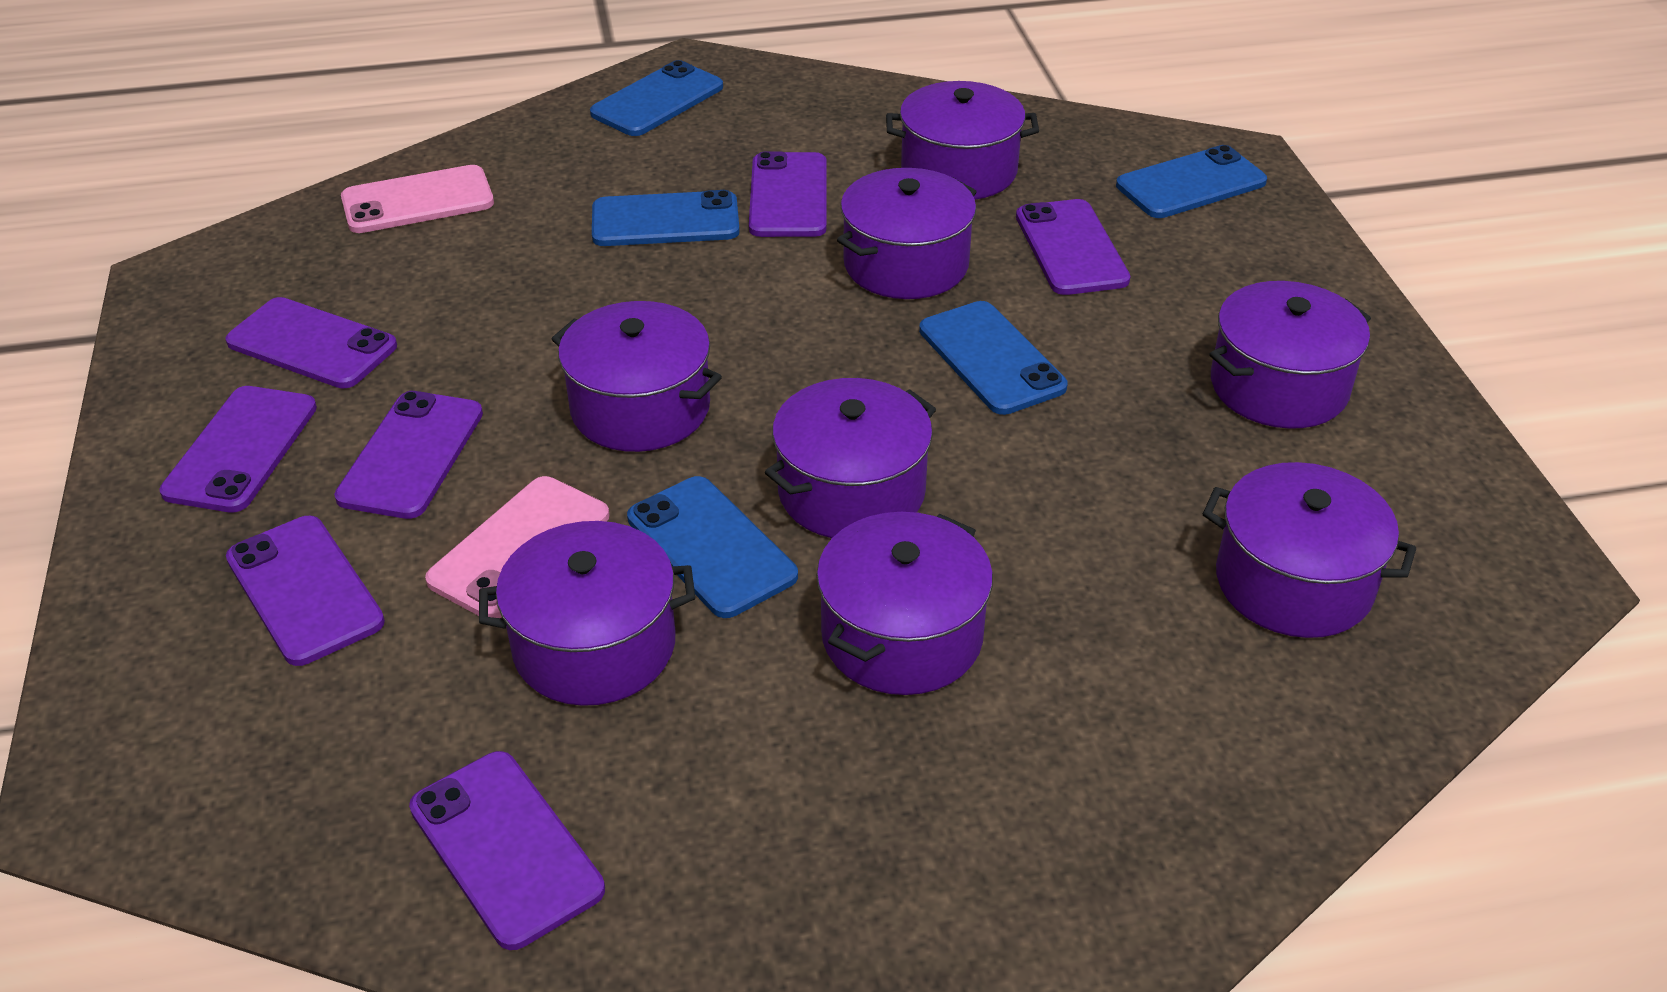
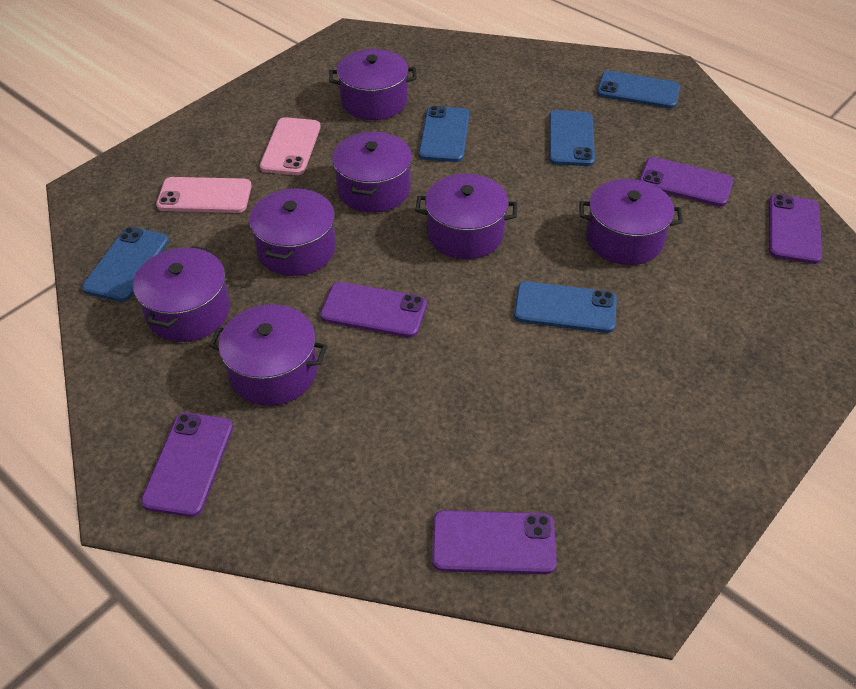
purple phone: 7 -> 5
purple pot: 8 -> 7

